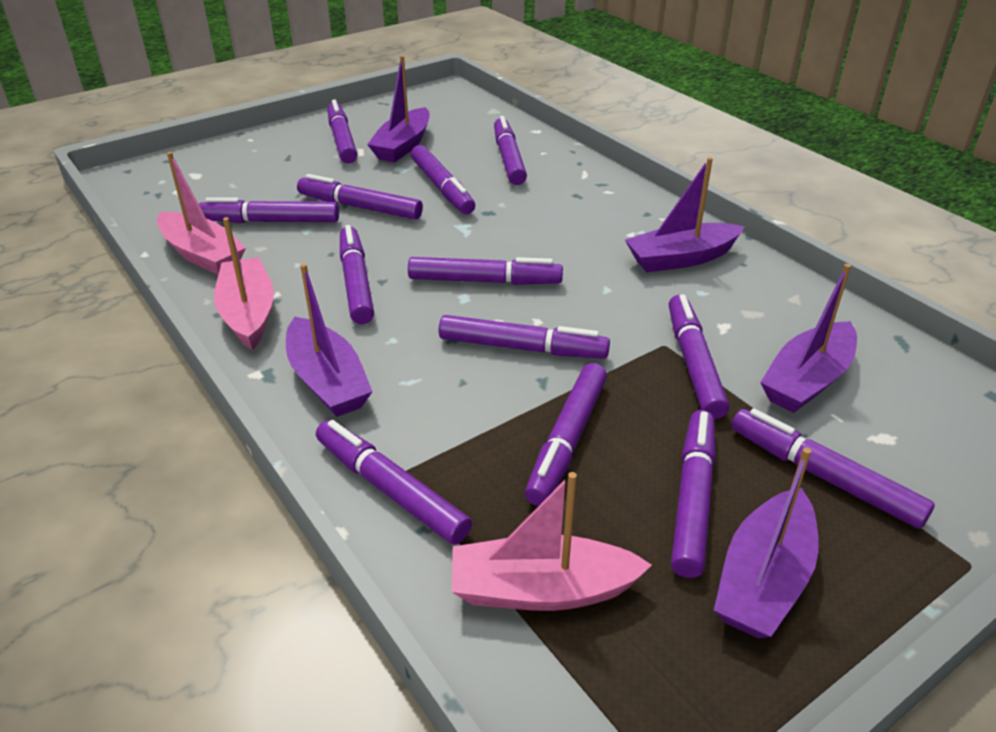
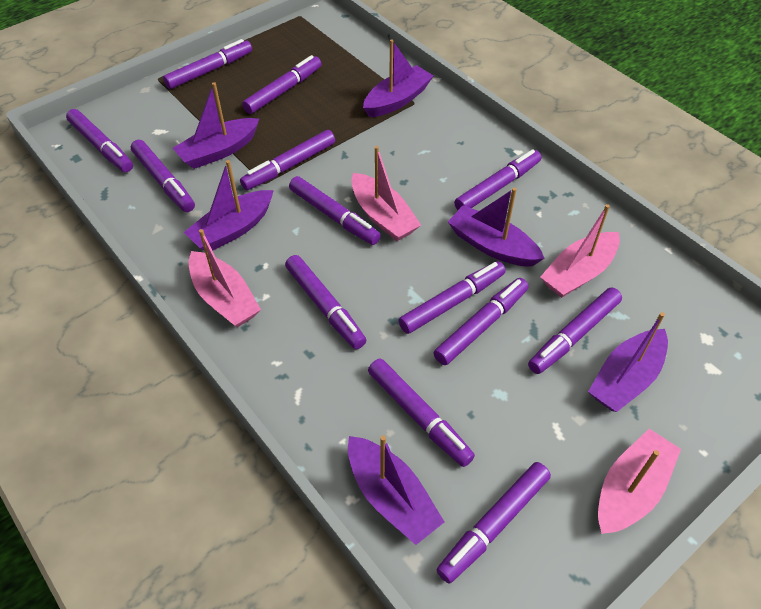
pink boat: 3 -> 4
purple boat: 5 -> 6

